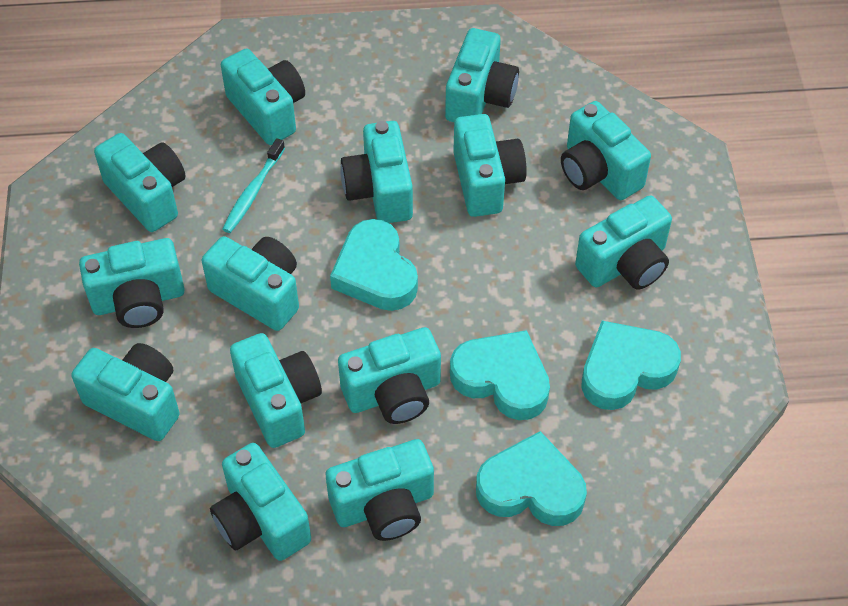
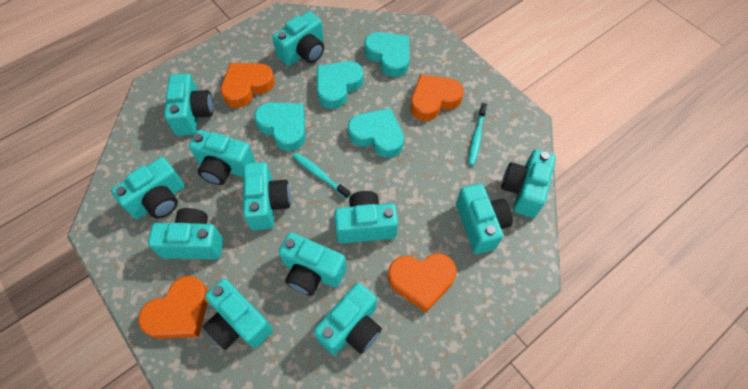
orange heart: 0 -> 4
turquoise camera: 14 -> 12
turquoise toothbrush: 1 -> 2

